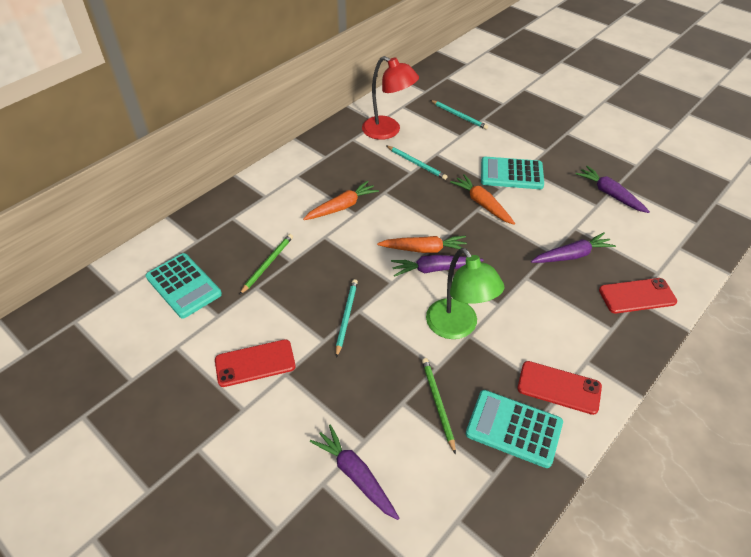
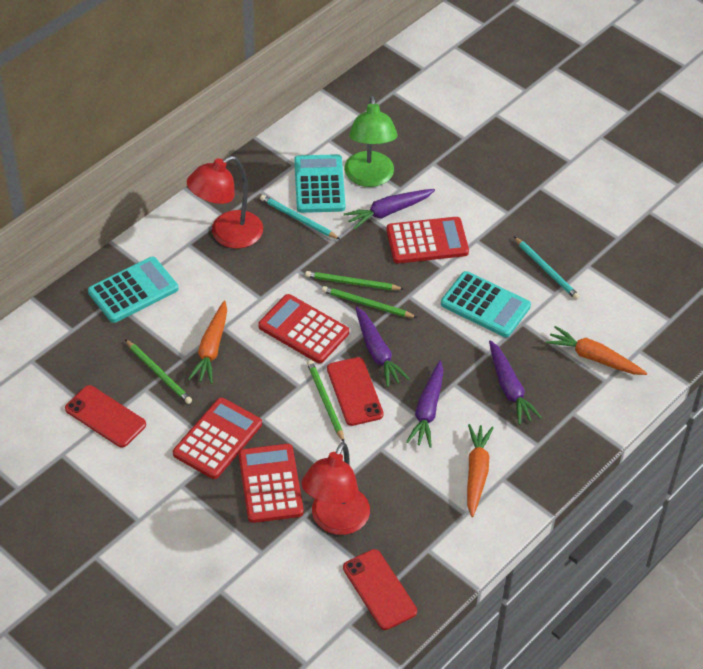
green pencil: 2 -> 4
red calculator: 0 -> 4
red lamp: 1 -> 2
turquoise pencil: 3 -> 2

